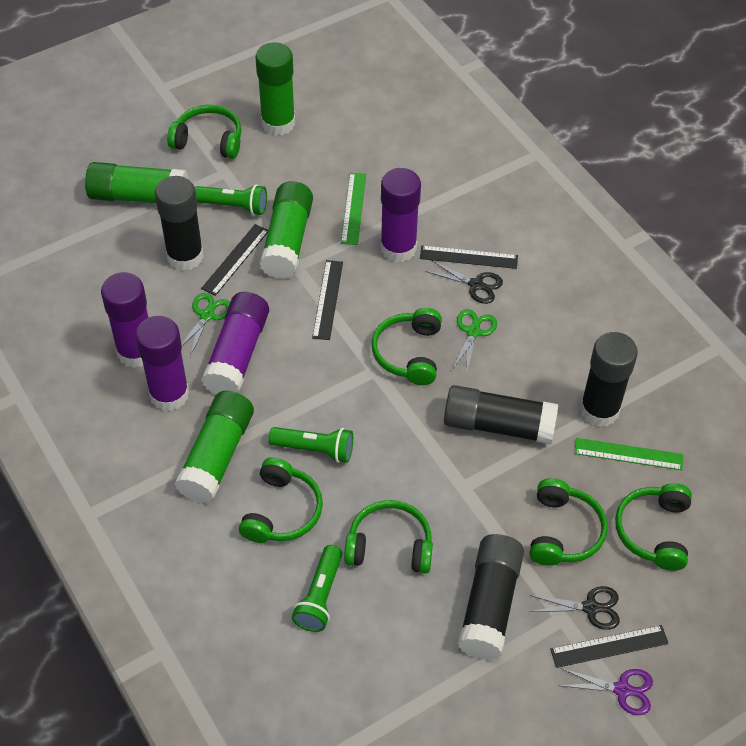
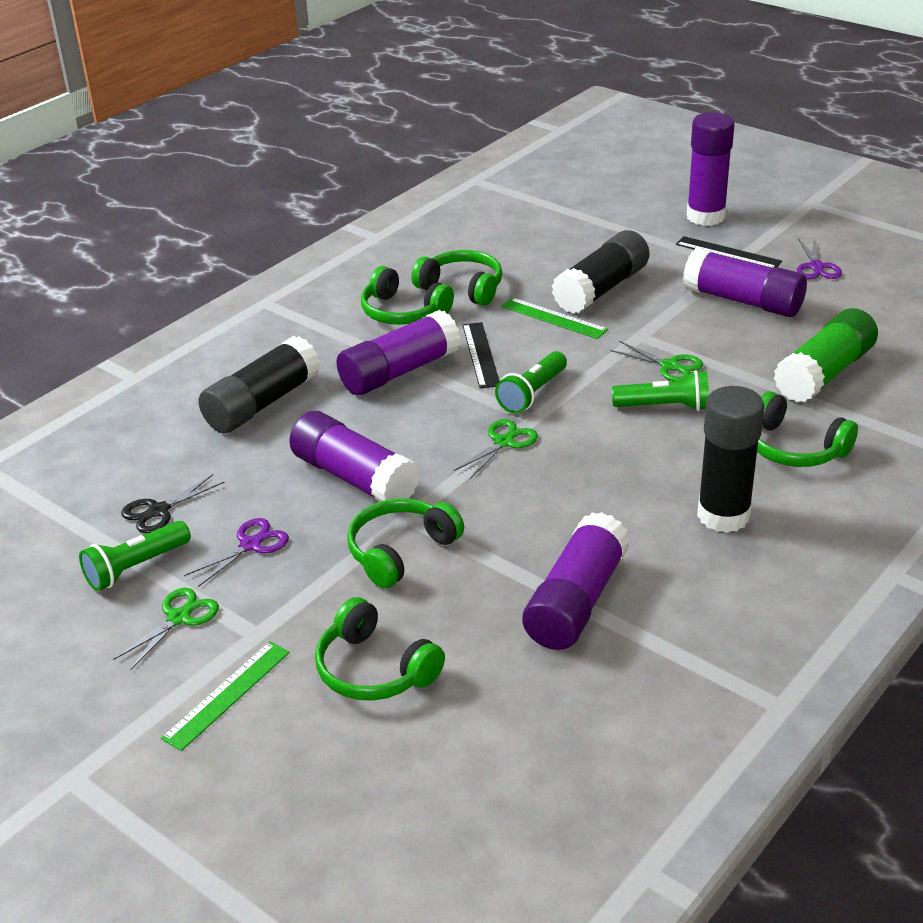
black glue stick: 4 -> 3
black ruler: 4 -> 2
black scissors: 2 -> 1
green glue stick: 4 -> 1
green headphones: 6 -> 5
green scissors: 2 -> 3
purple glue stick: 4 -> 5
purple scissors: 1 -> 2

